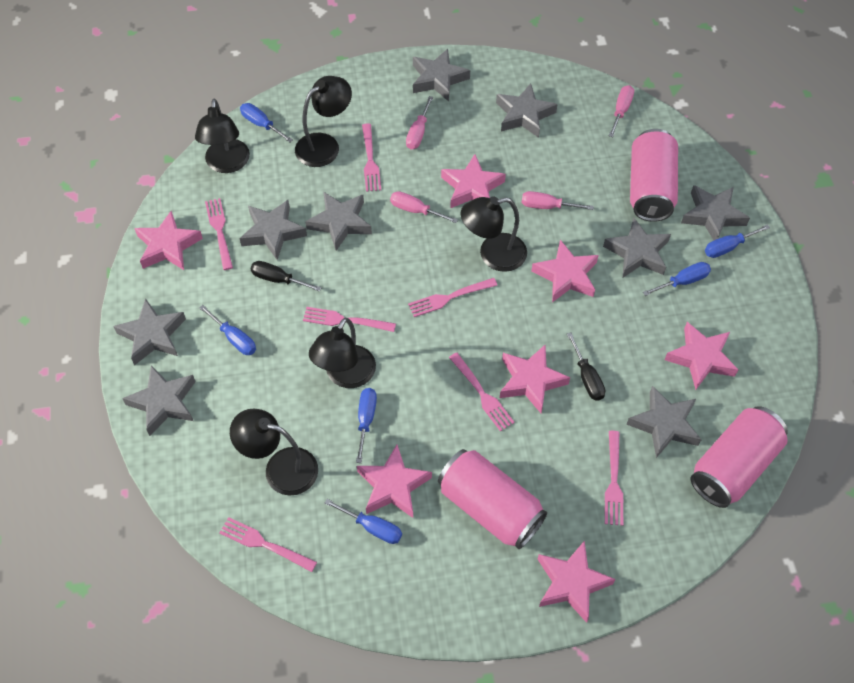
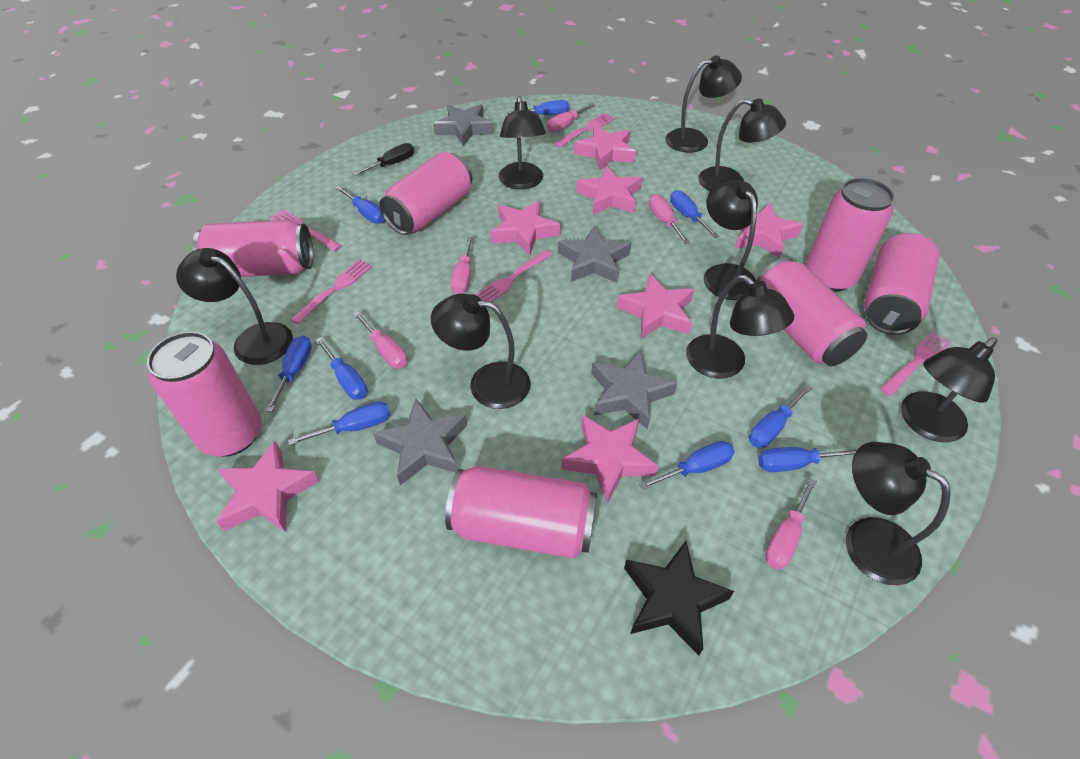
black lamp: 5 -> 9
black screwdriver: 2 -> 1
black star: 0 -> 1
blue screwdriver: 6 -> 9
grey star: 9 -> 4
pink can: 3 -> 7
pink fork: 7 -> 5
pink screwdriver: 4 -> 5

